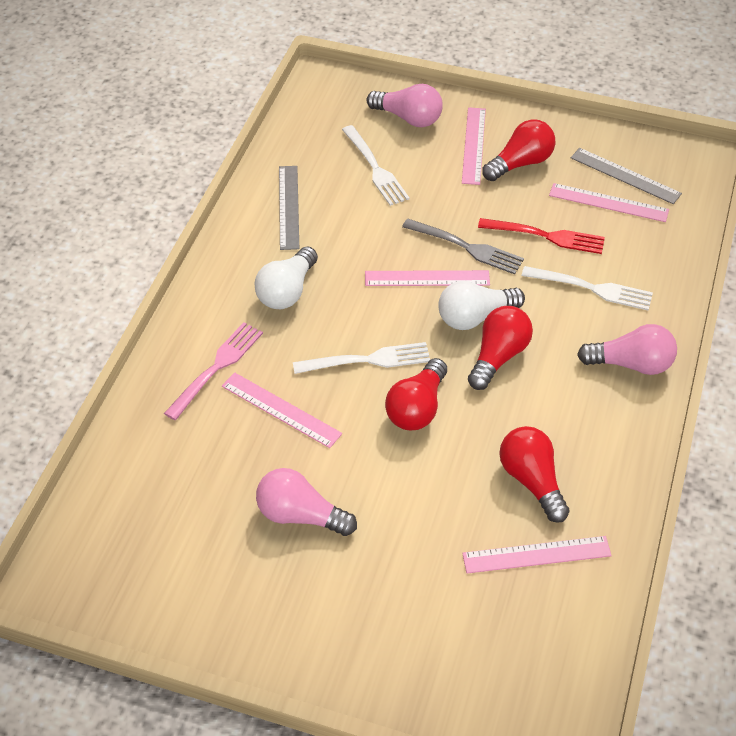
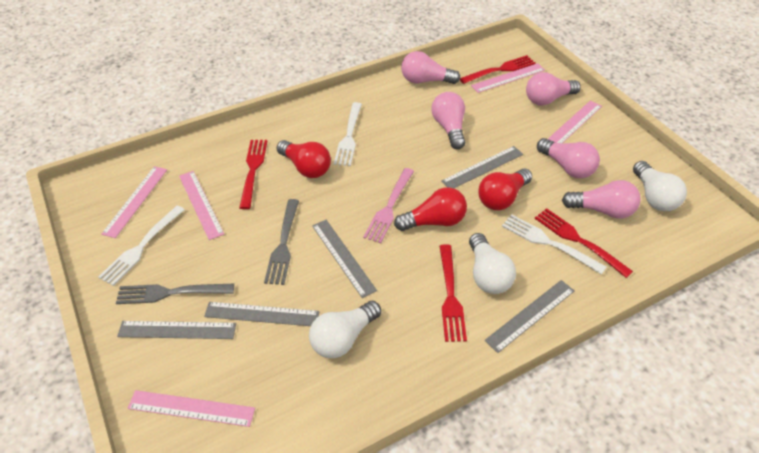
grey fork: 1 -> 2
grey ruler: 2 -> 5
pink light bulb: 3 -> 5
red fork: 1 -> 4
red light bulb: 4 -> 3
white light bulb: 2 -> 3

